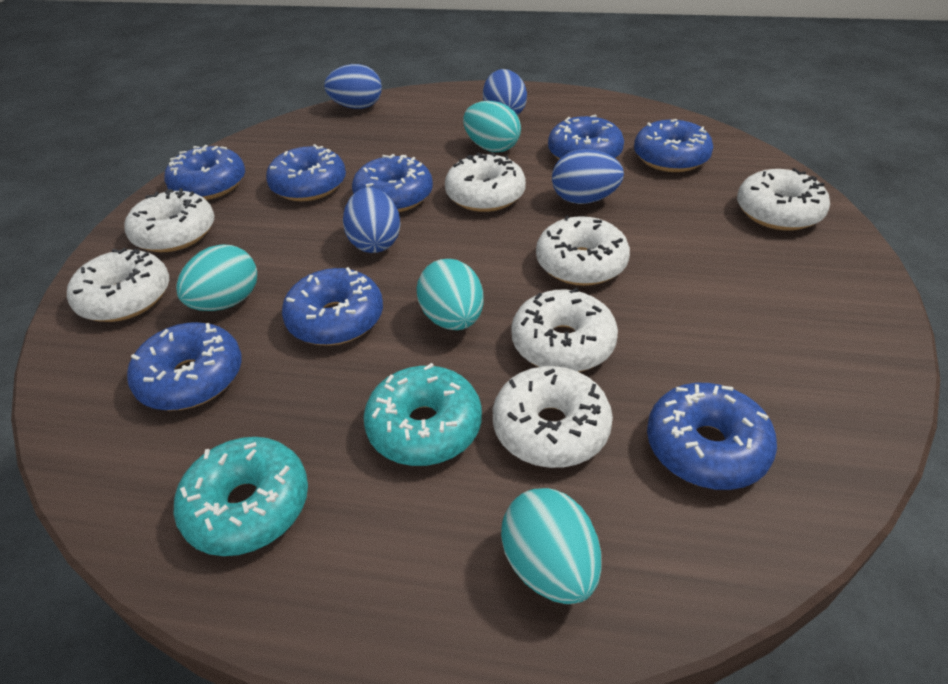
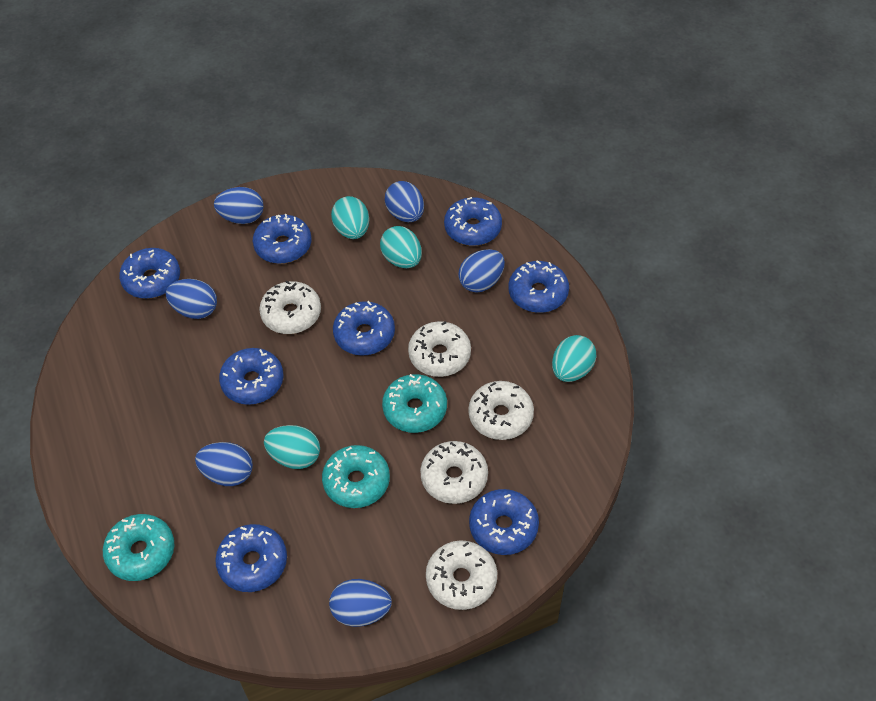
blue egg: 4 -> 6
turquoise donut: 2 -> 3
white donut: 7 -> 5

